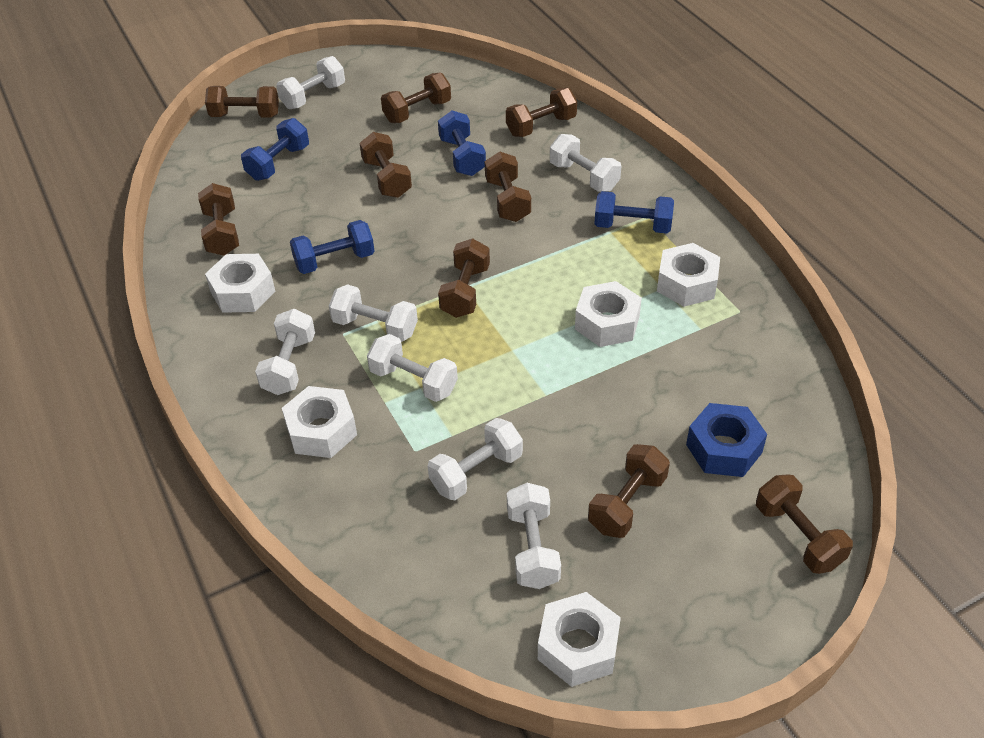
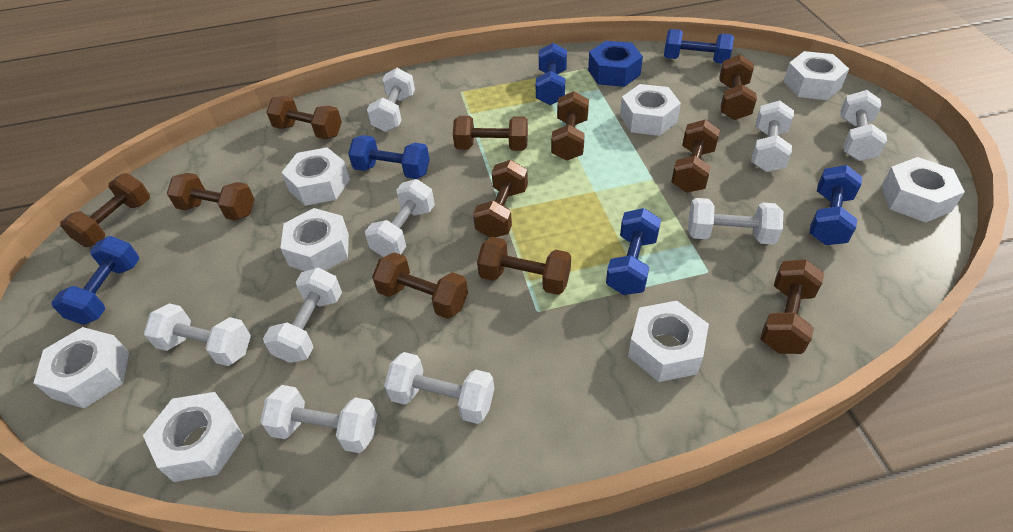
blue dumbbell: 4 -> 6
brown dumbbell: 9 -> 11
white dumbbell: 7 -> 9
white nut: 5 -> 8

